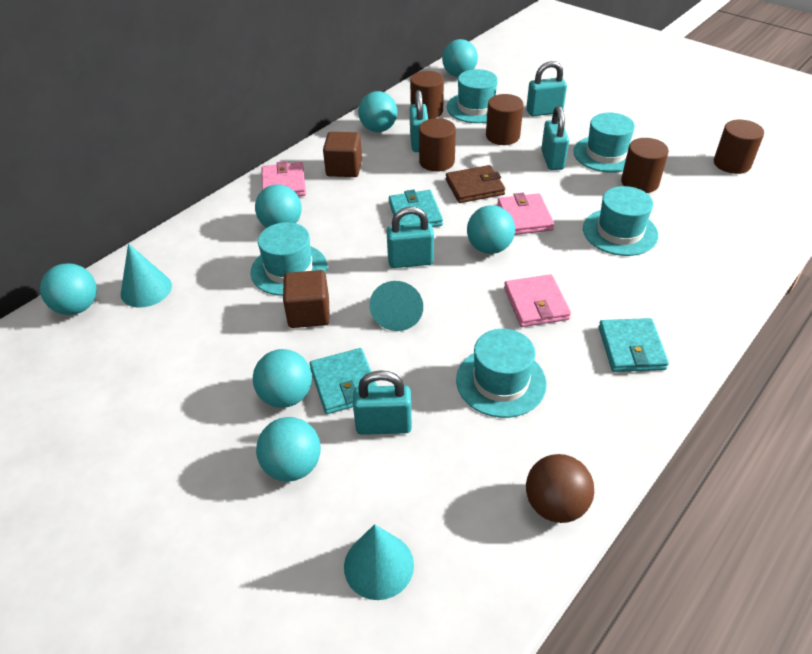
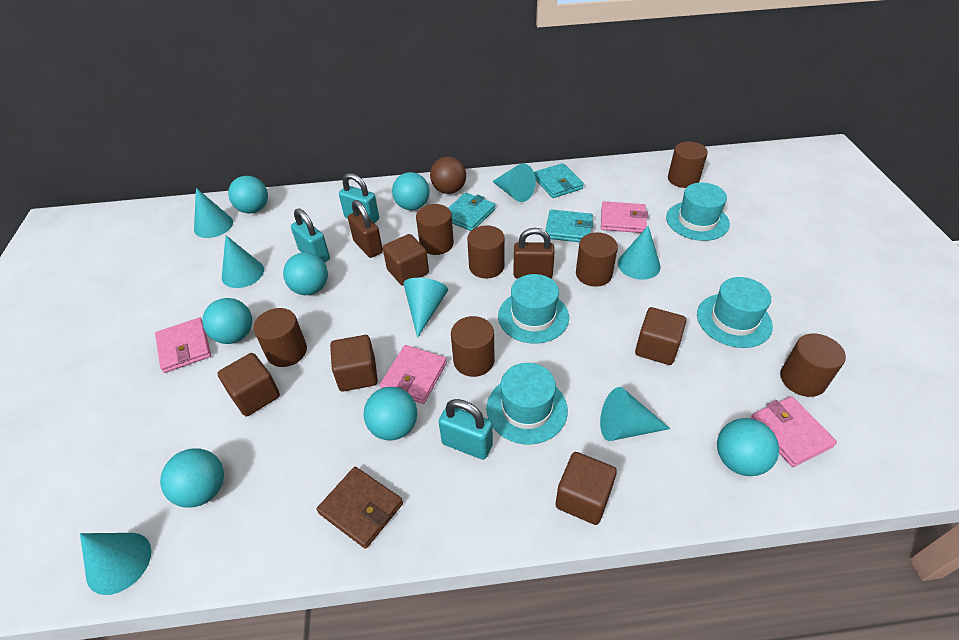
brown cube: 2 -> 5
brown cylinder: 5 -> 7
brown padlock: 0 -> 2
pink wallet: 3 -> 4
turquoise cone: 3 -> 7
turquoise hat: 5 -> 4
turquoise padlock: 5 -> 3

